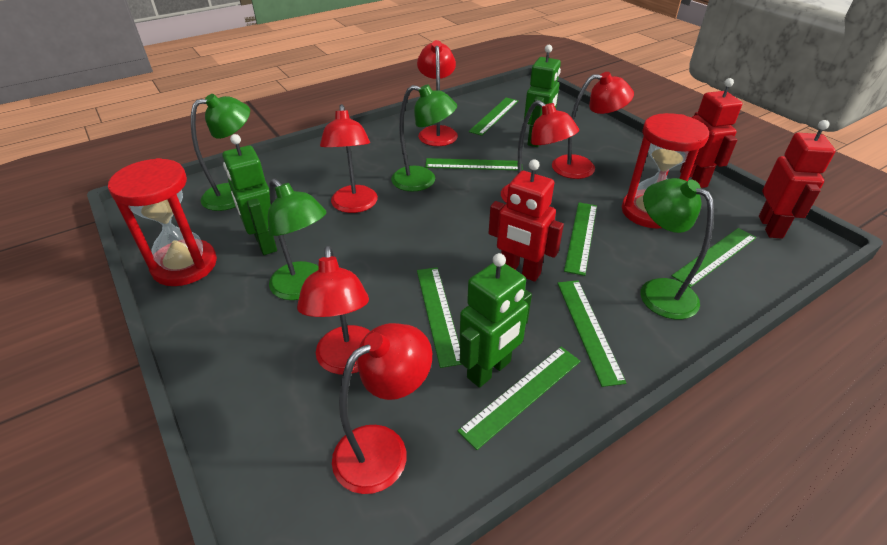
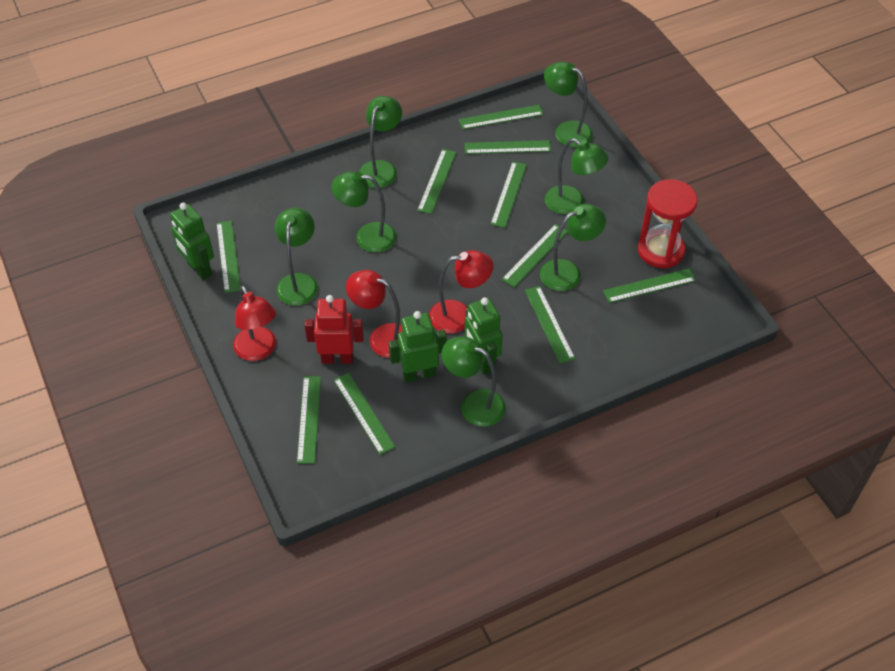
green lamp: 4 -> 7
green ruler: 7 -> 10
red hourglass: 2 -> 1
red lamp: 6 -> 3
red robot: 3 -> 1

